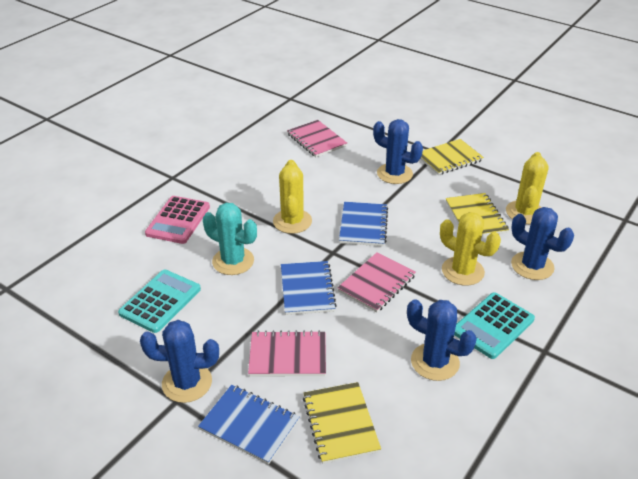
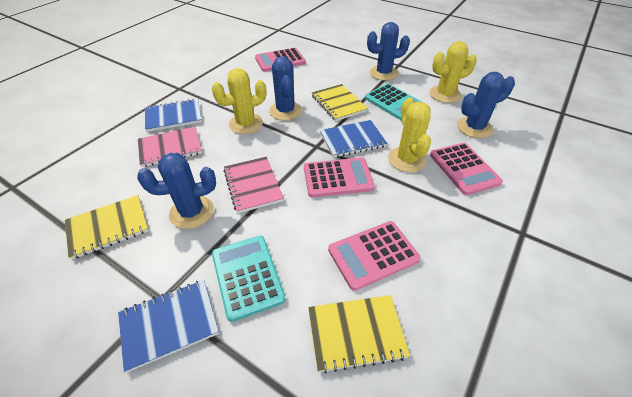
pink calculator: 1 -> 4
pink notebook: 3 -> 2
turquoise cactus: 1 -> 0

